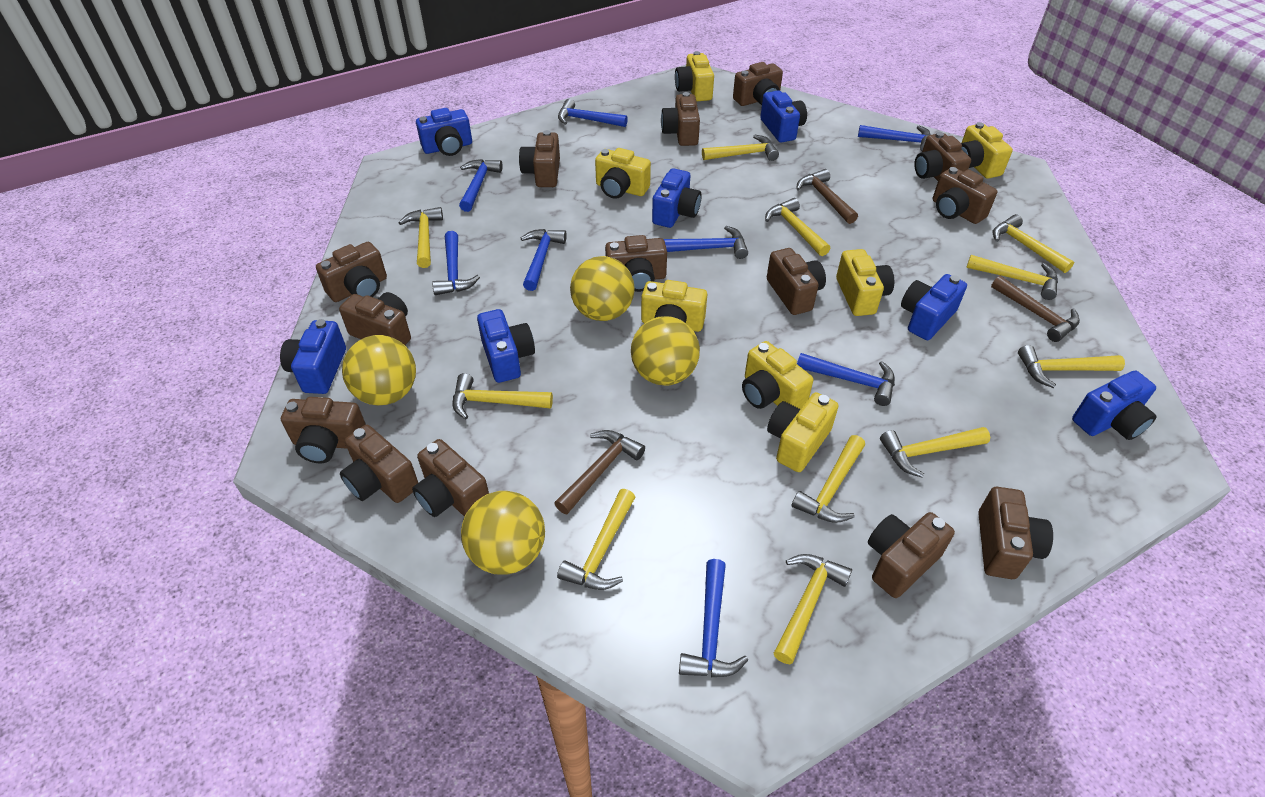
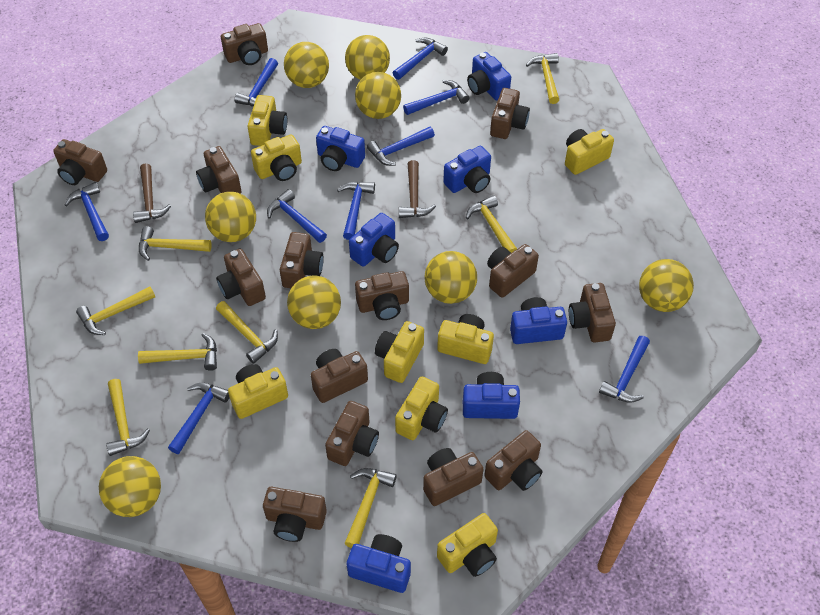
blue hammer: 8 -> 9
brown hammer: 3 -> 2
yellow ball: 4 -> 8
yellow camera: 7 -> 8
yellow hammer: 11 -> 8

